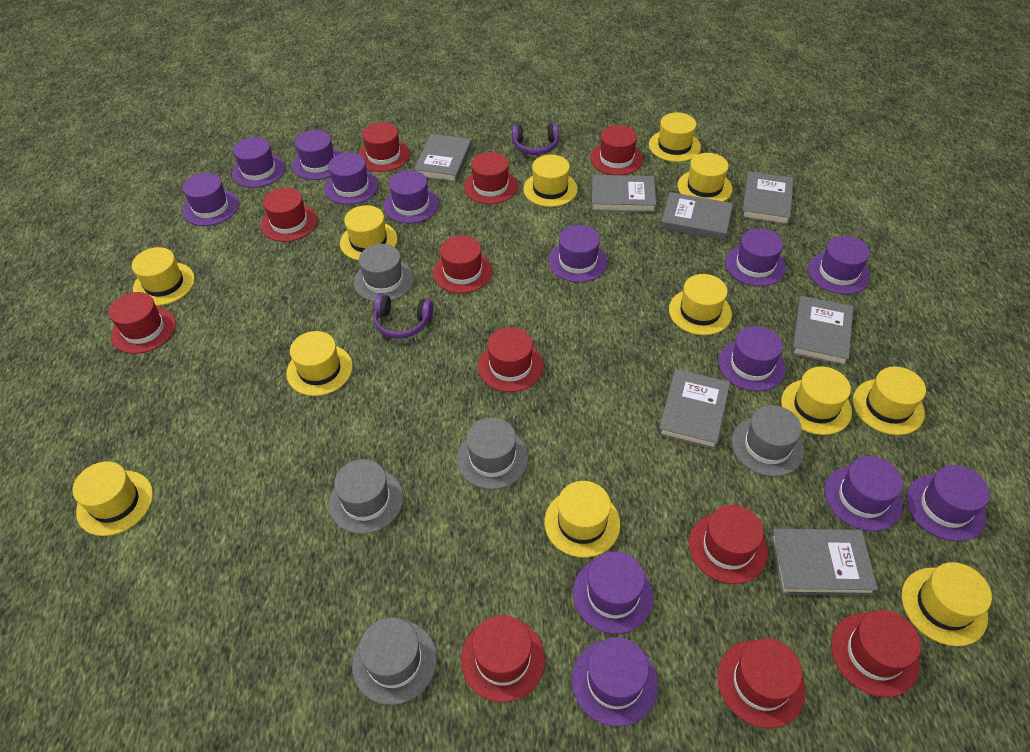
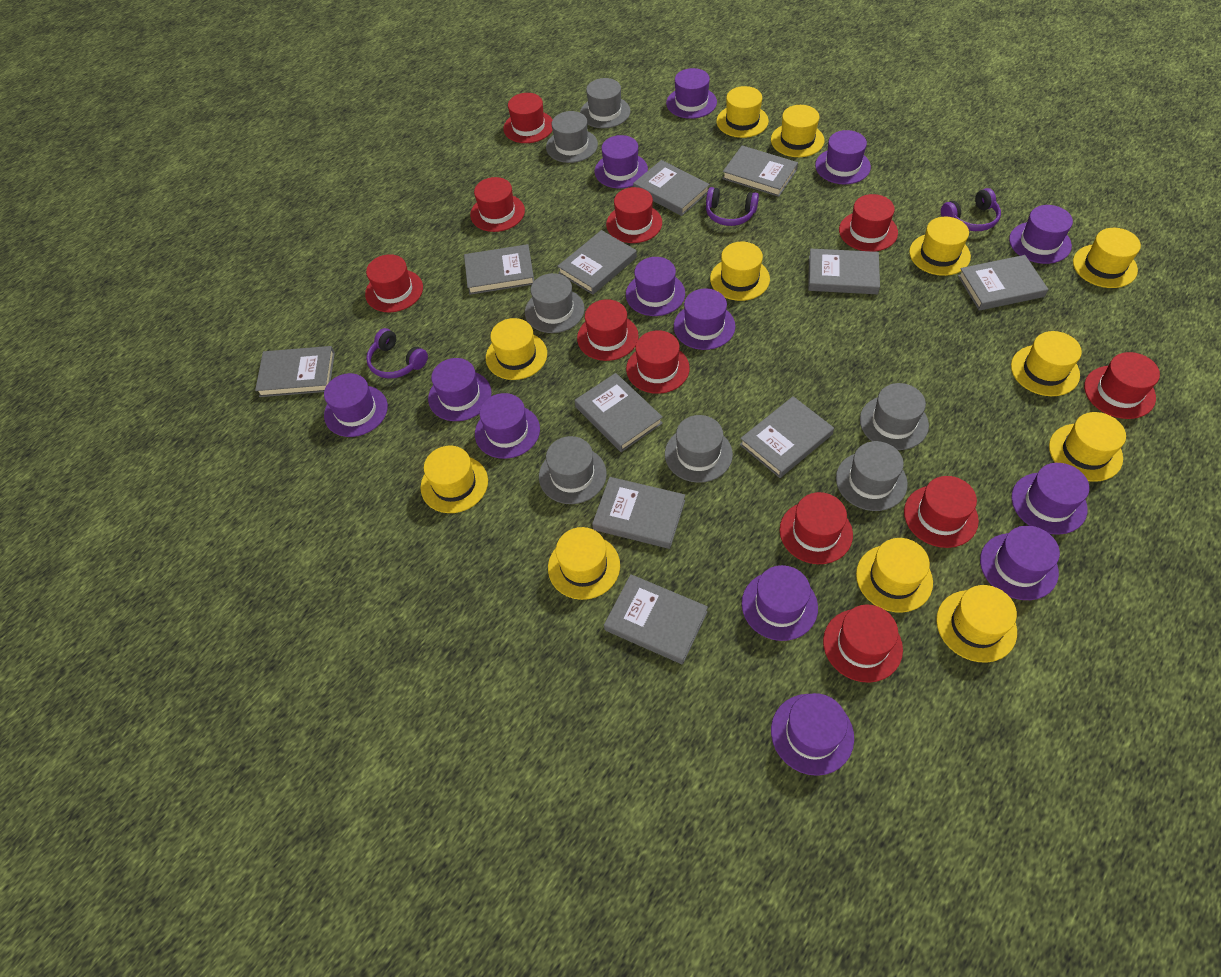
grey book: 7 -> 11
grey hat: 5 -> 7
purple headphones: 2 -> 3

